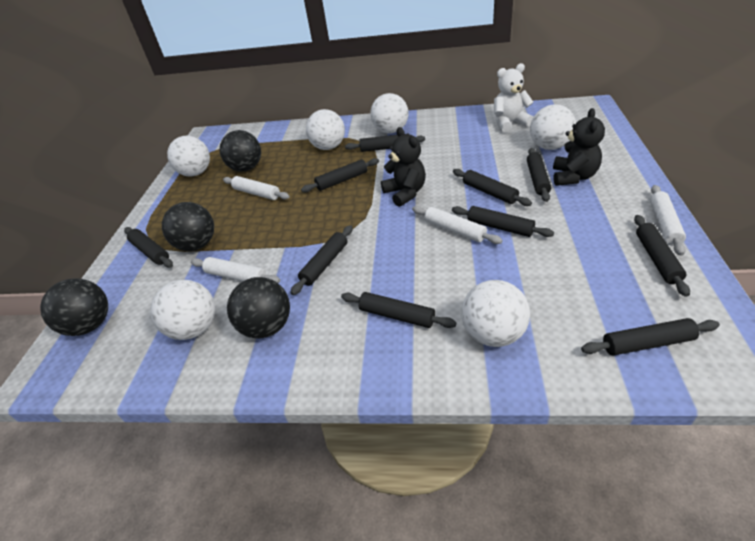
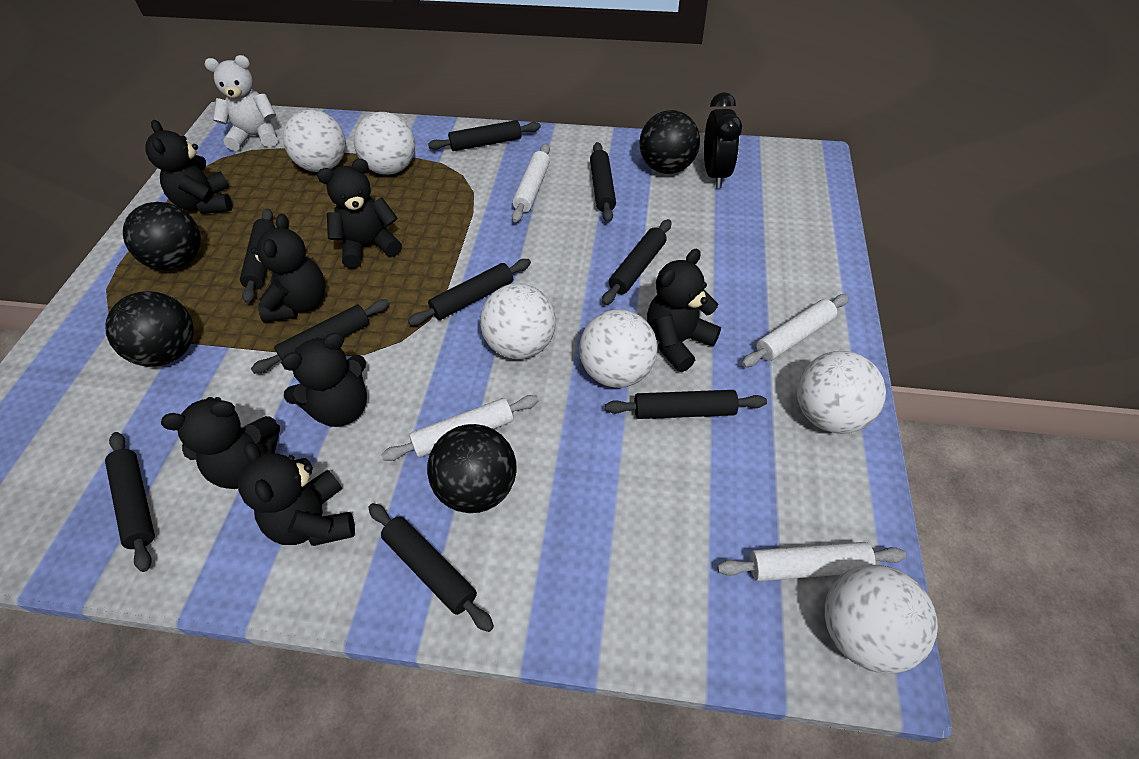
black clock: 0 -> 1
black rolling pin: 10 -> 9
black teddy bear: 2 -> 7

